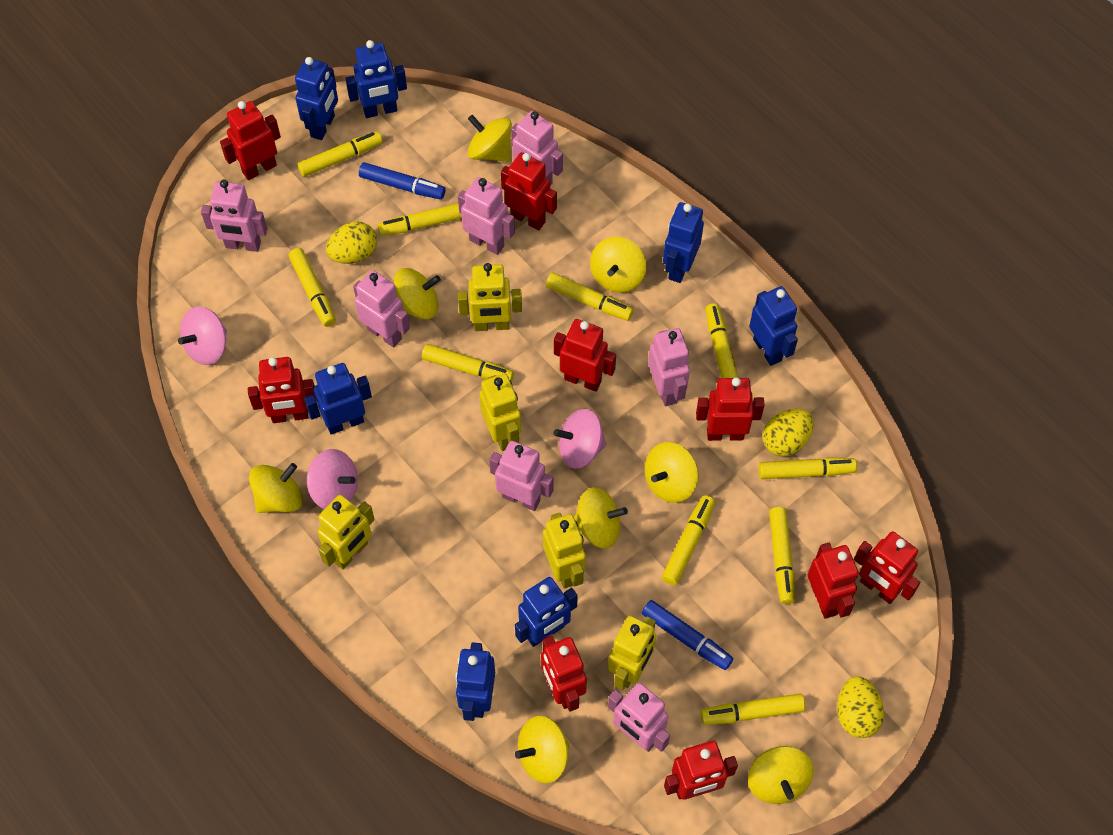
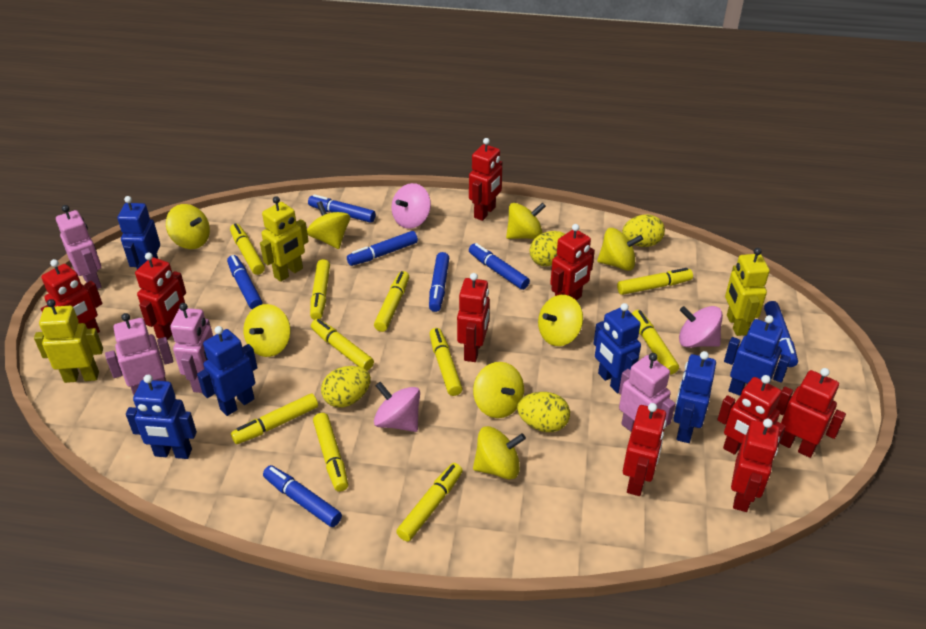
blue marker: 2 -> 7
blue robot: 7 -> 6
pink robot: 7 -> 4
yellow egg: 3 -> 4
yellow robot: 5 -> 3

